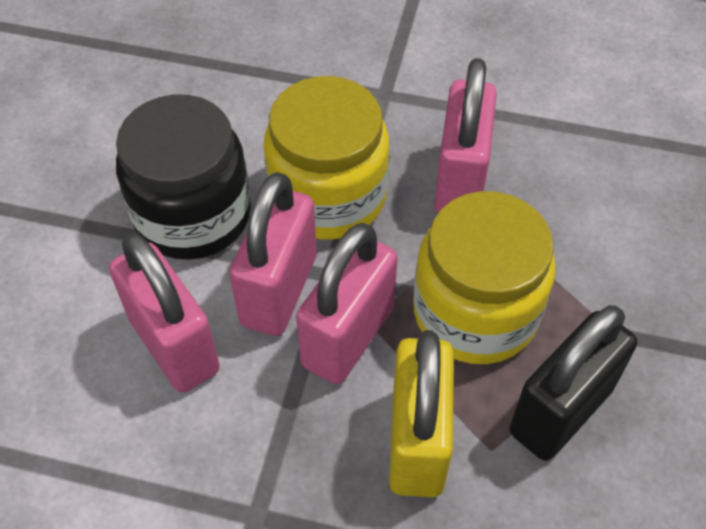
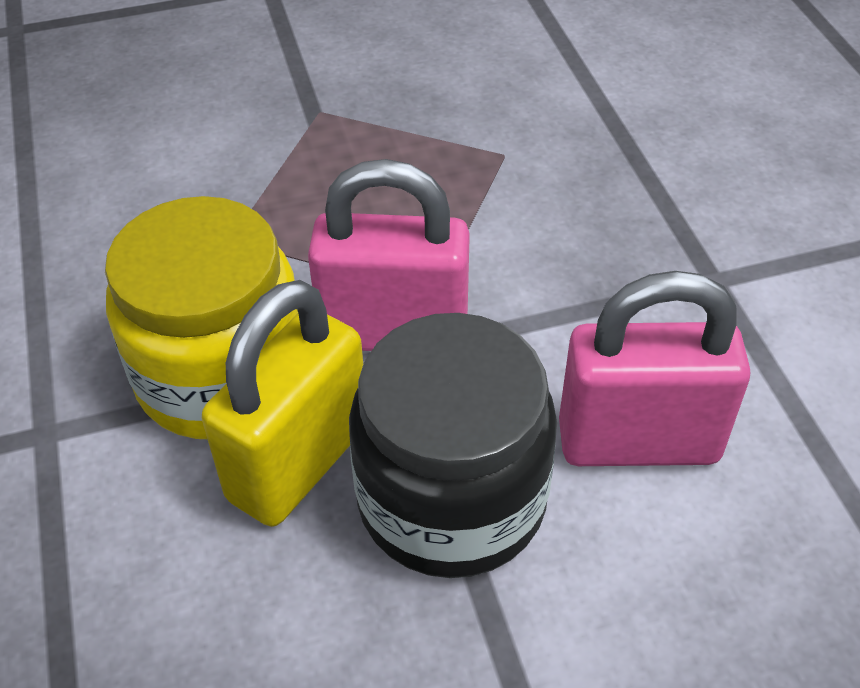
black padlock: 1 -> 0
pink padlock: 4 -> 2
yellow jar: 2 -> 1

